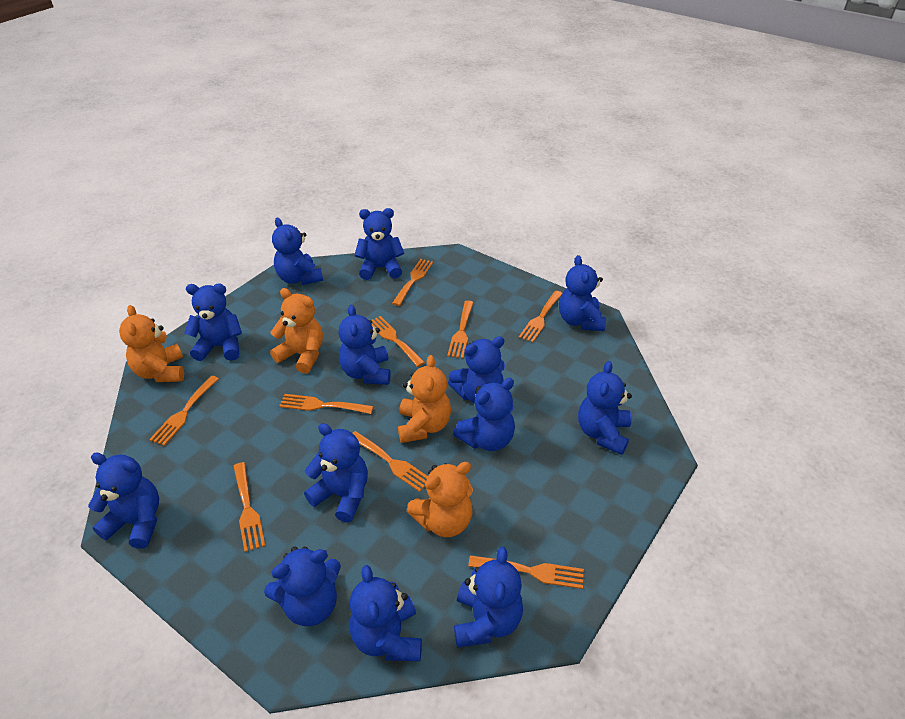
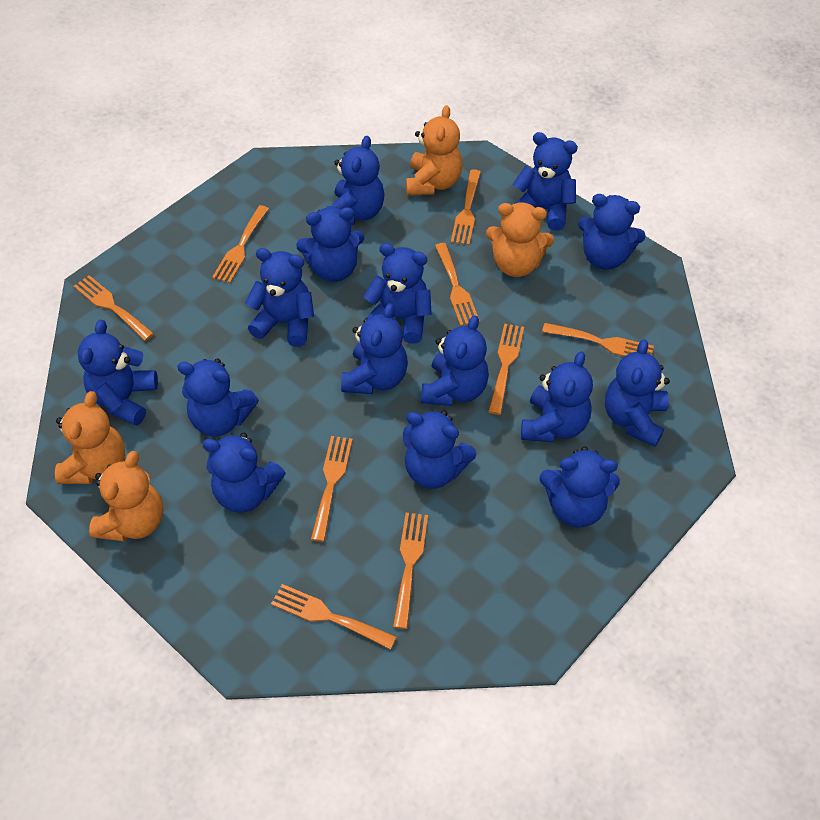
blue teddy bear: 13 -> 15

